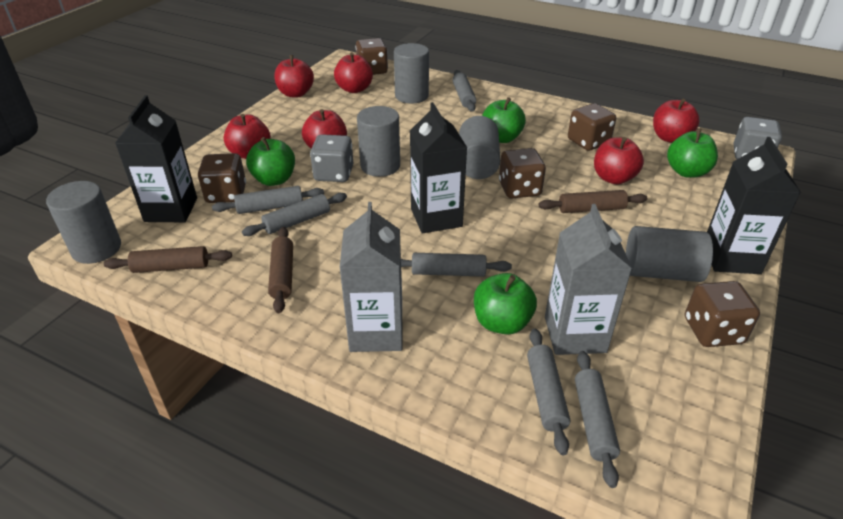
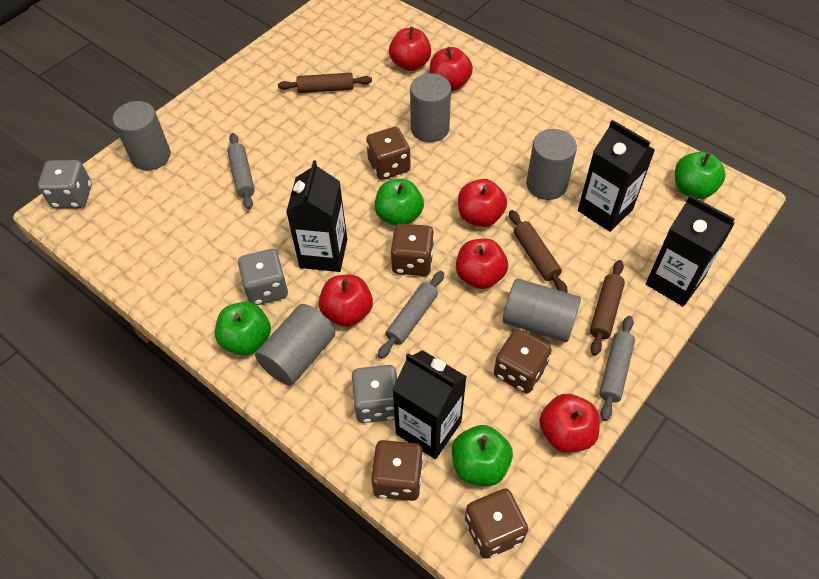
black carton: 3 -> 4
grey carton: 2 -> 0
grey dice: 2 -> 3
grey rolling pin: 6 -> 3

